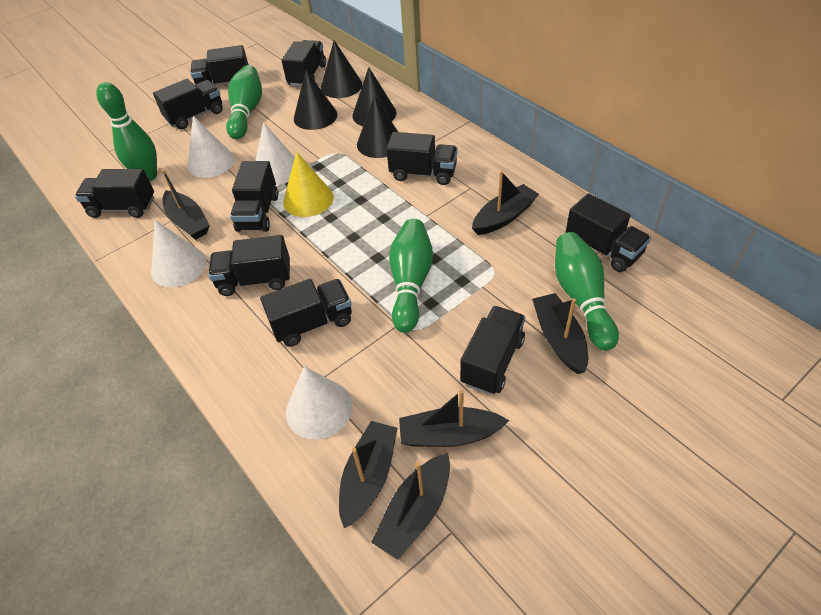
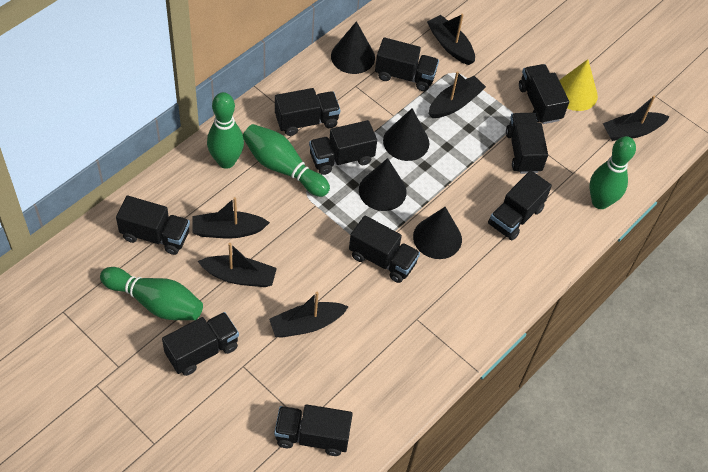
white cone: 4 -> 0

